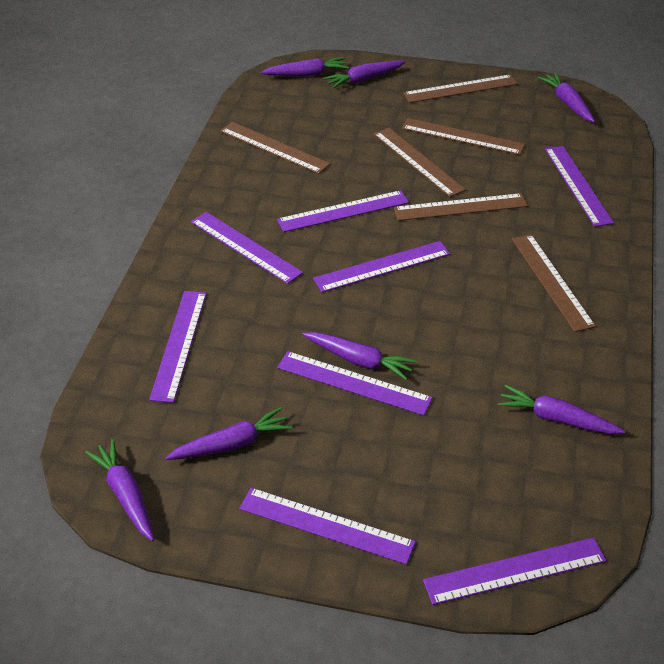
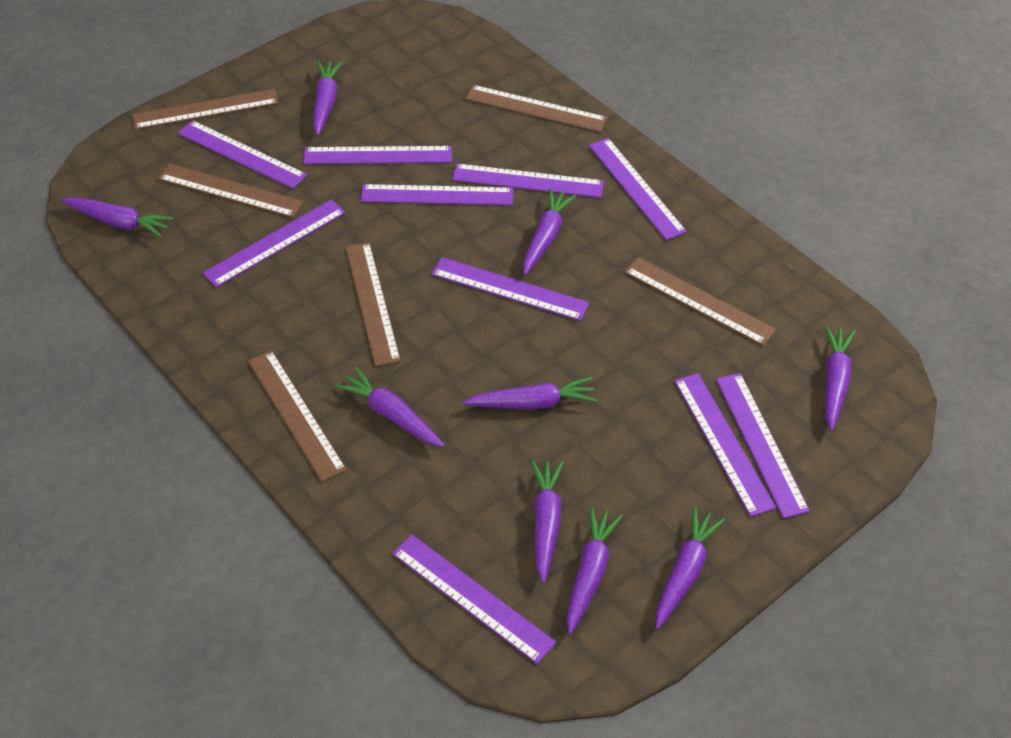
purple carrot: 7 -> 9
purple ruler: 8 -> 10

